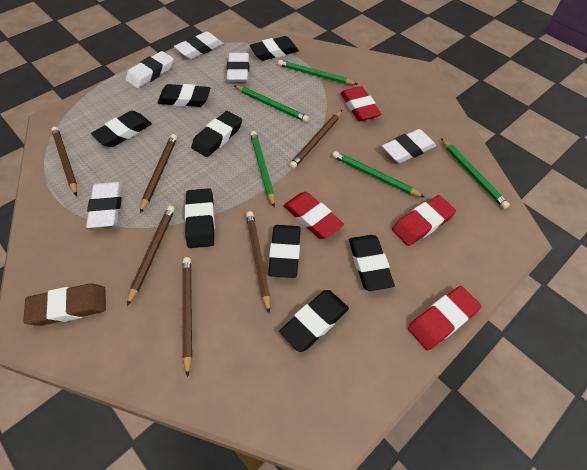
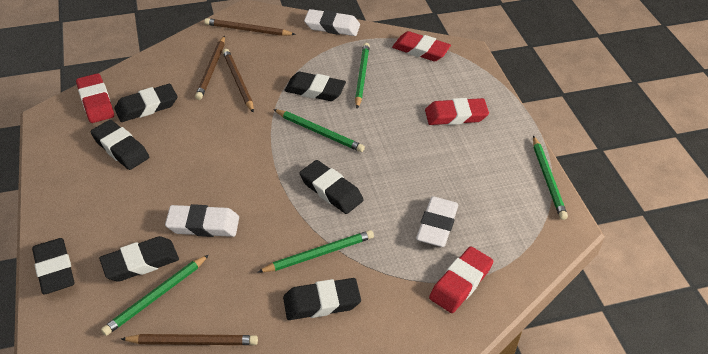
black eraser: 8 -> 7
brown eraser: 1 -> 0
brown pencil: 6 -> 4
white eraser: 5 -> 3

